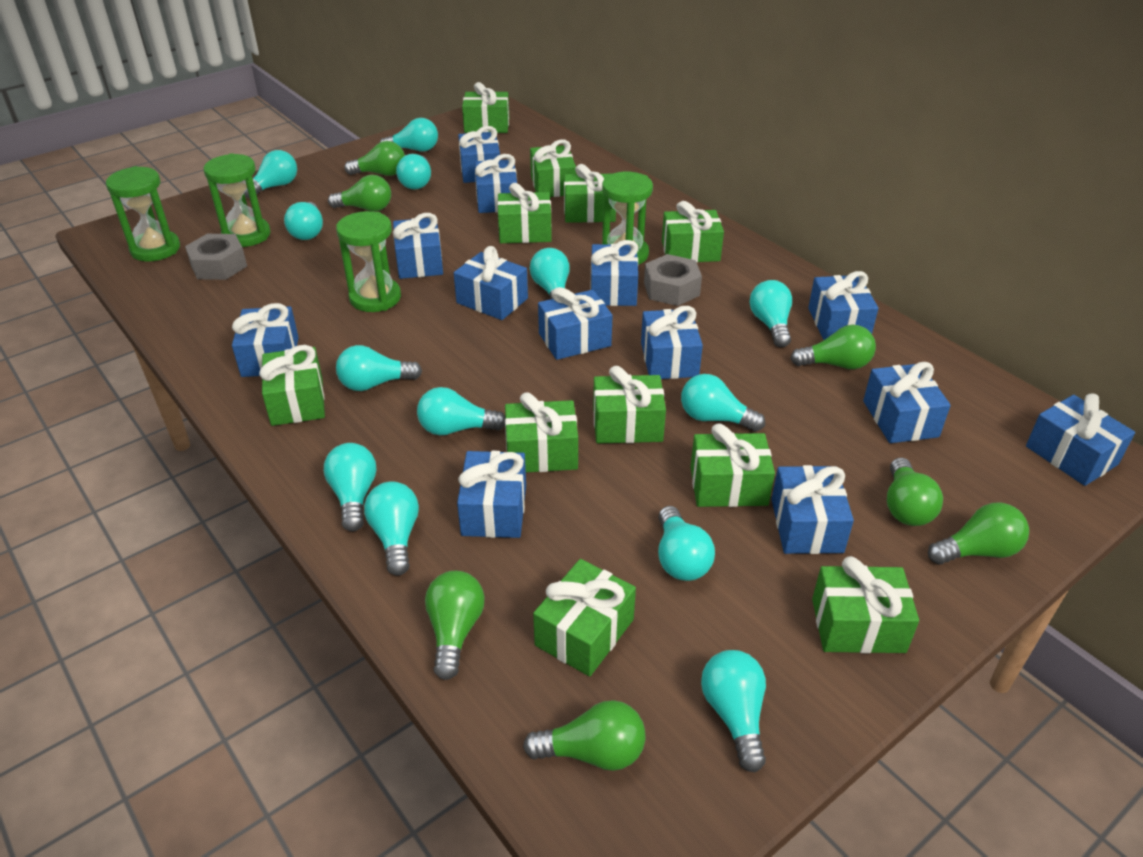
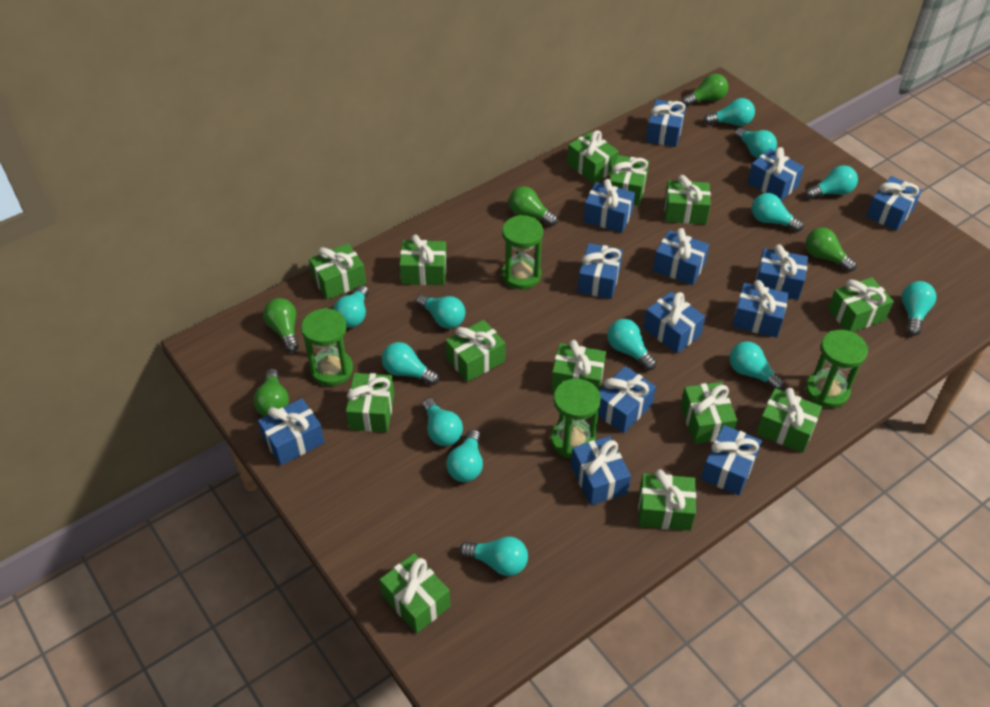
green gift: 11 -> 13
green light bulb: 7 -> 5
grey nut: 2 -> 0

